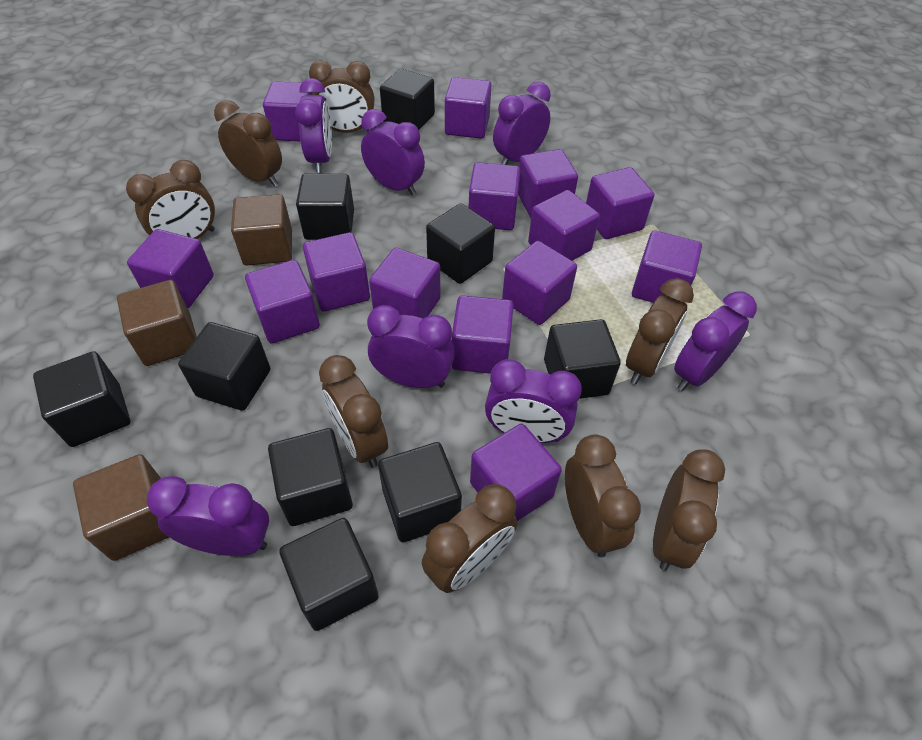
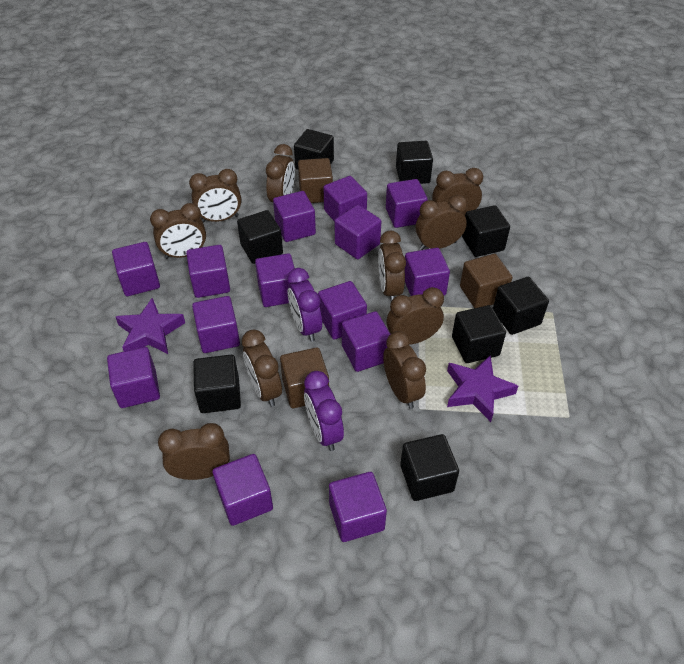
black cube: 9 -> 8
brown clock: 8 -> 10
purple clock: 7 -> 2
purple star: 0 -> 2

